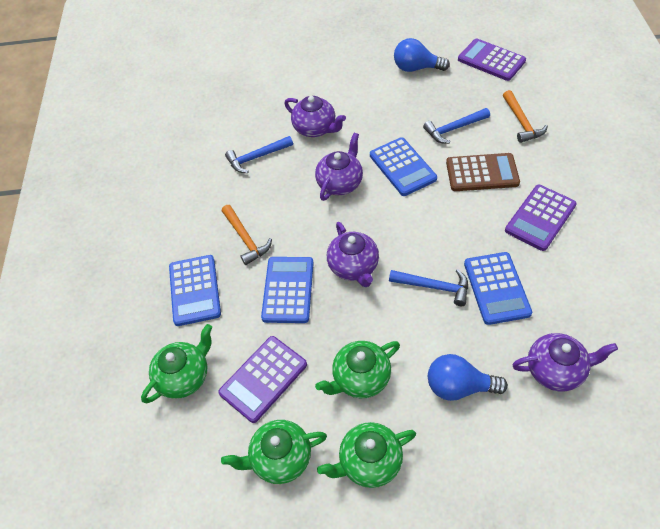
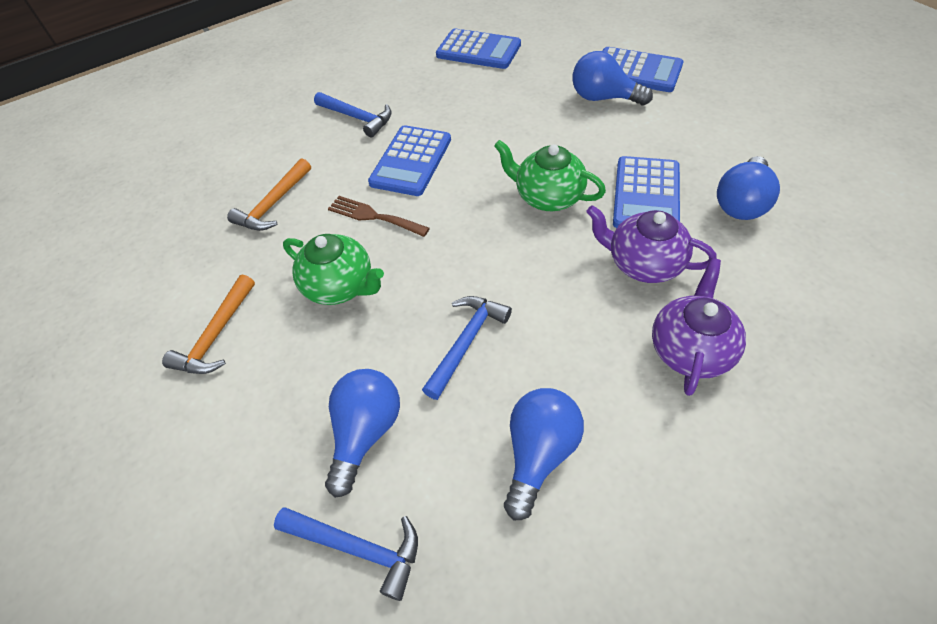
blue light bulb: 2 -> 4
brown calculator: 1 -> 0
brown fork: 0 -> 1
green teapot: 4 -> 2
purple calculator: 3 -> 0
purple teapot: 4 -> 2

